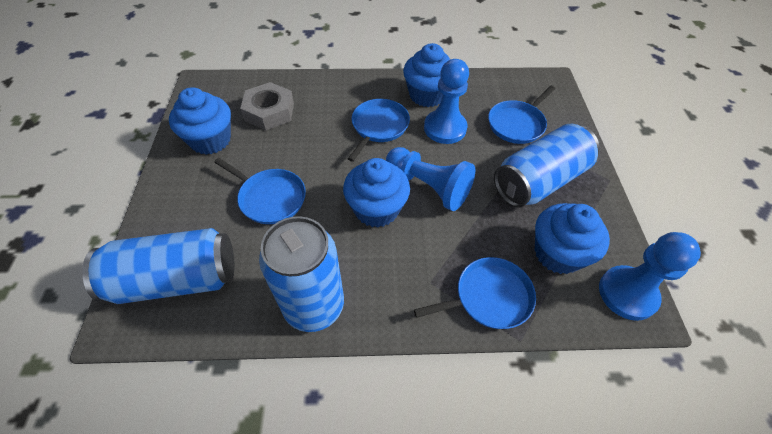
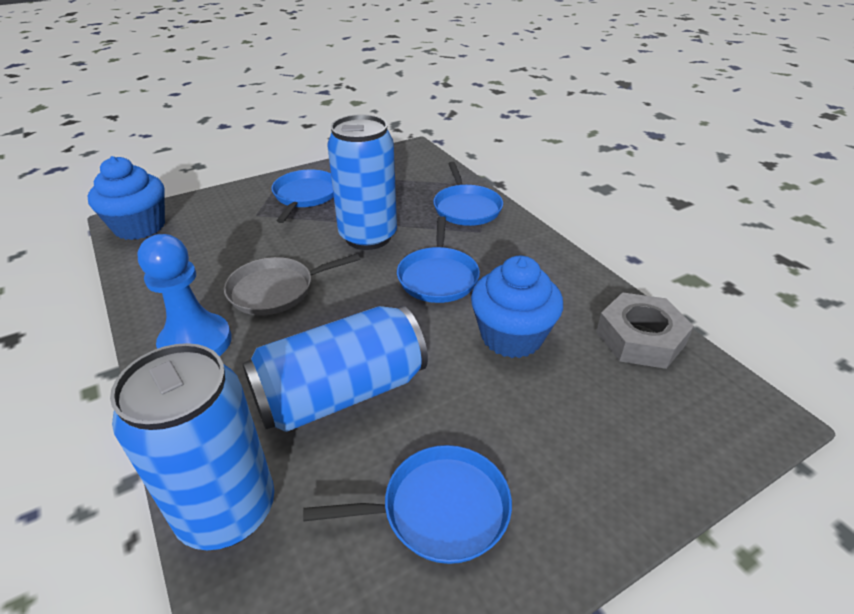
blue cupcake: 4 -> 2
blue pawn: 3 -> 1
grey pan: 0 -> 1

